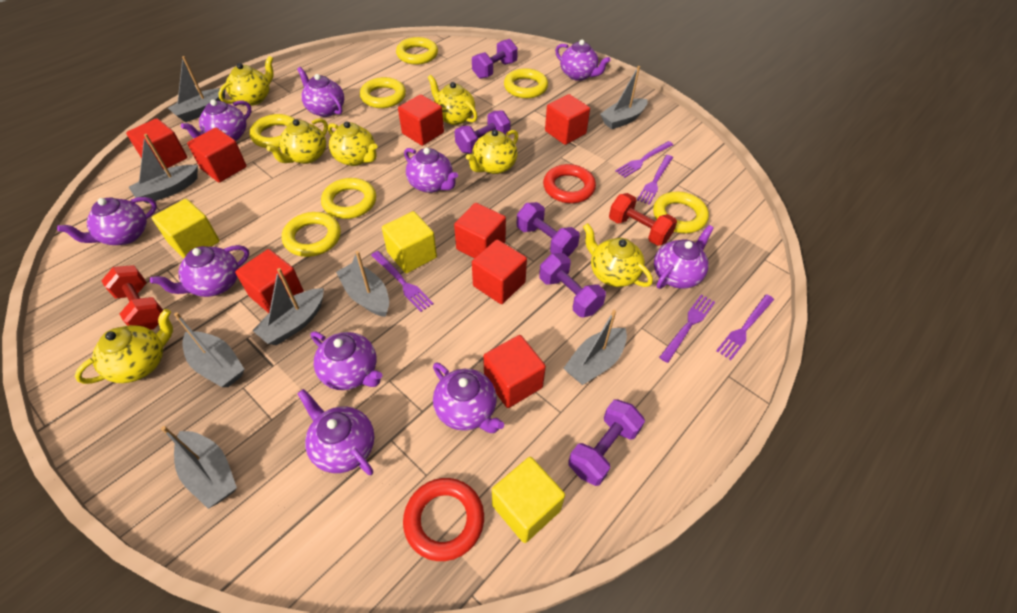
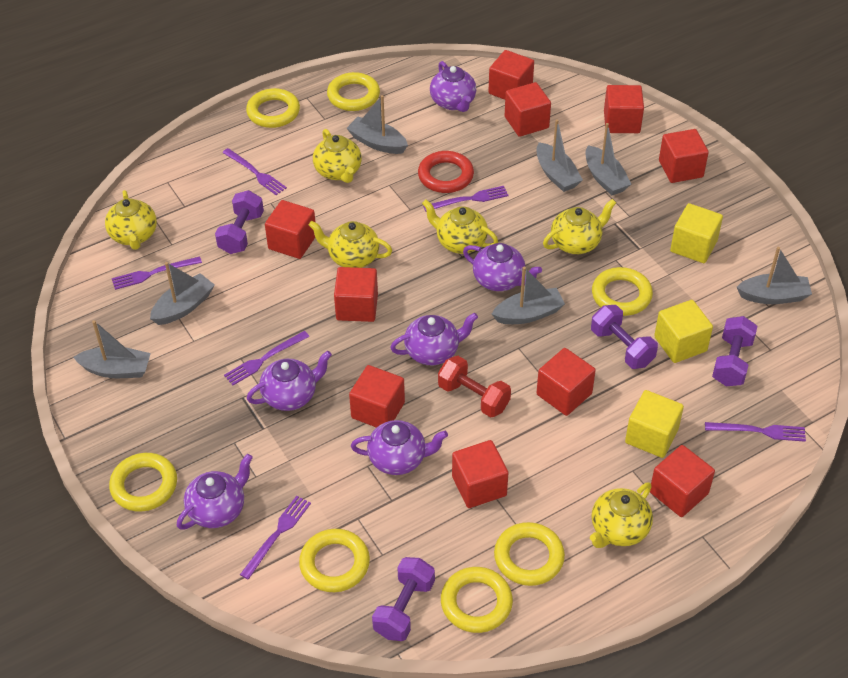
grey boat: 8 -> 7
purple dumbbell: 5 -> 4
purple fork: 5 -> 6
purple teapot: 10 -> 6
red cube: 8 -> 10
red dumbbell: 2 -> 1
red ring: 2 -> 1
yellow teapot: 7 -> 6

